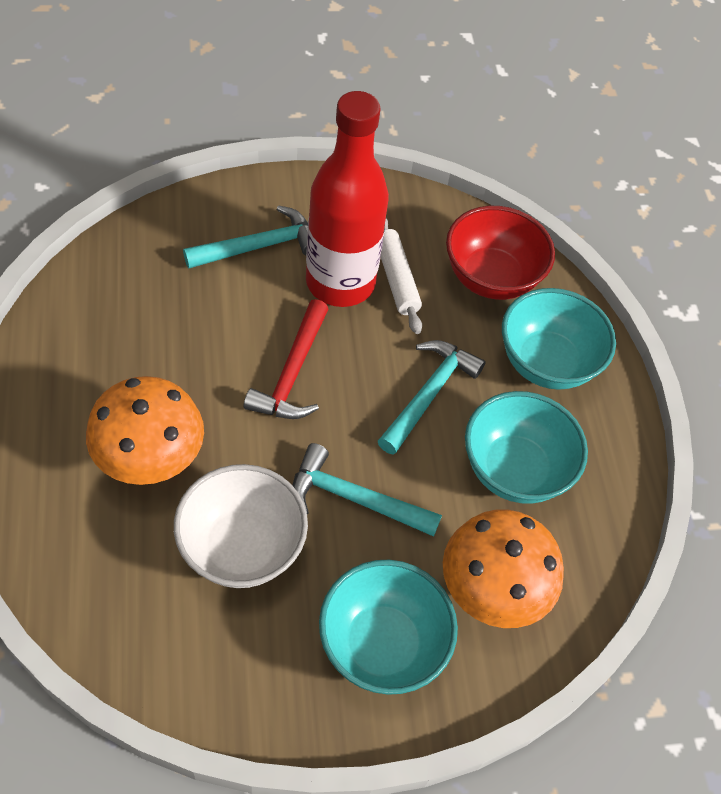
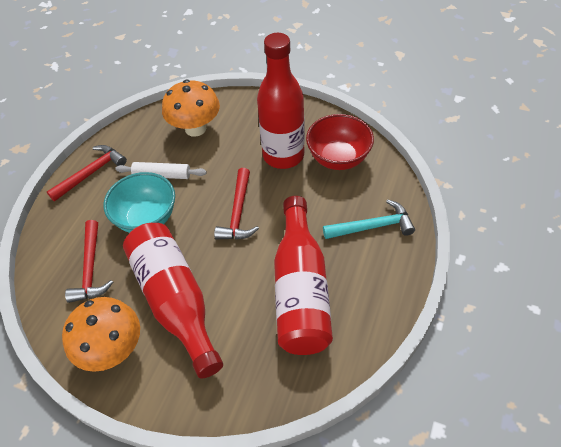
red bottle: 1 -> 3
red hammer: 1 -> 3
turquoise bowl: 3 -> 1
turquoise hammer: 3 -> 1
white bowl: 1 -> 0

